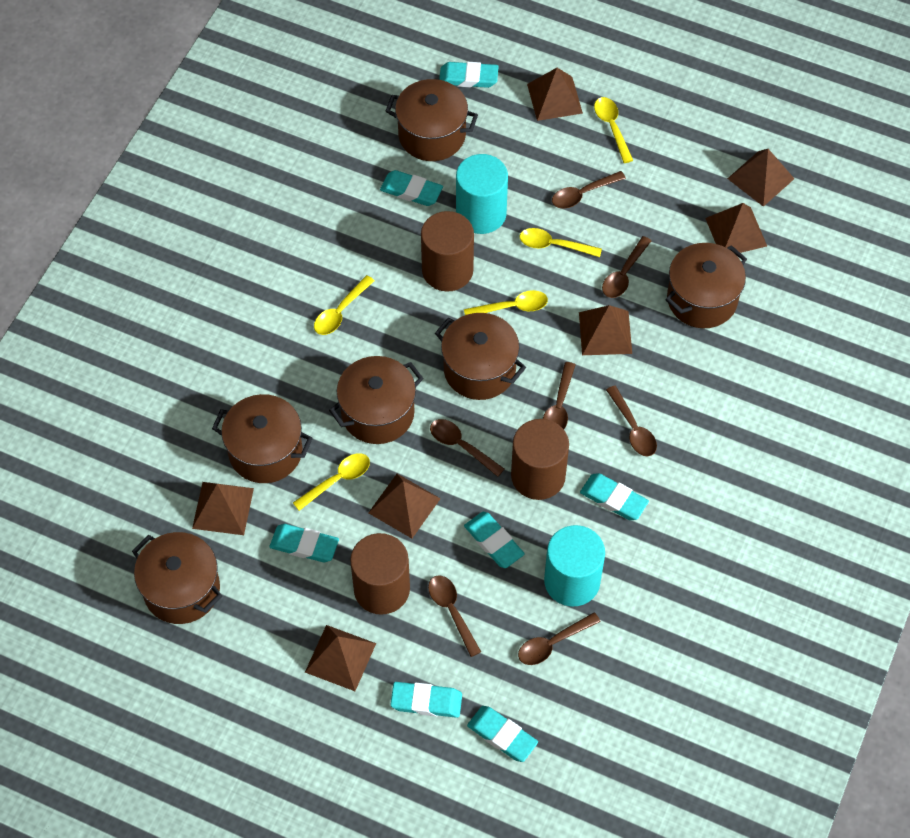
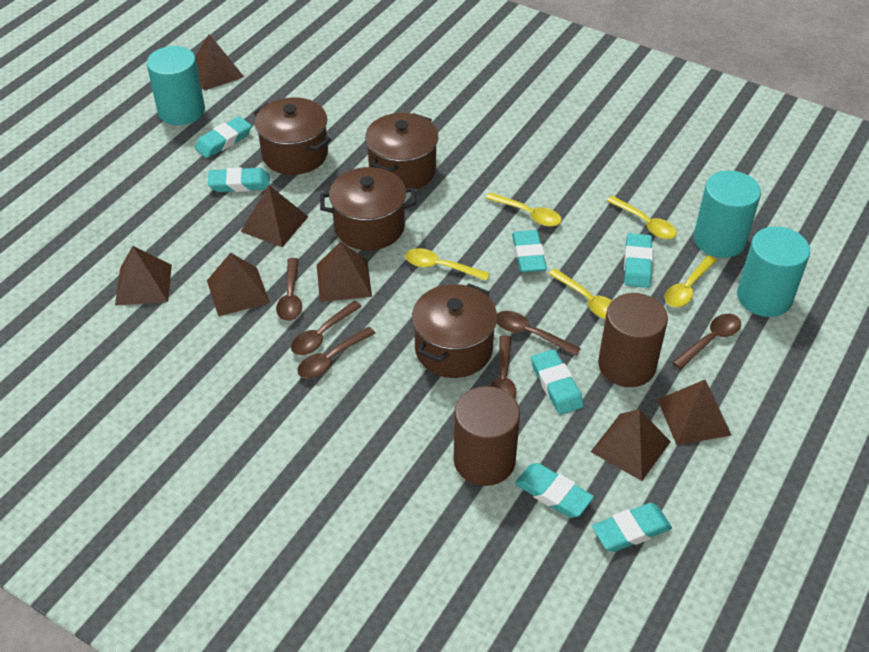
brown cylinder: 3 -> 2
brown pot: 6 -> 4
brown spoon: 7 -> 6
turquoise cylinder: 2 -> 3

